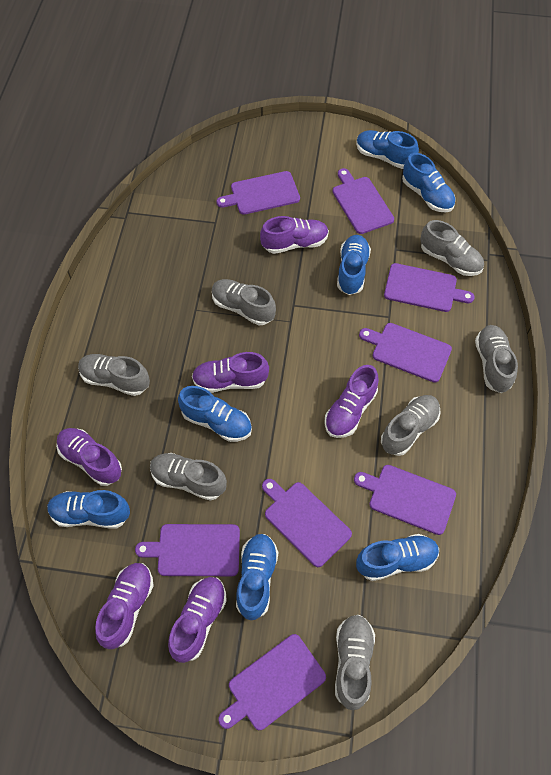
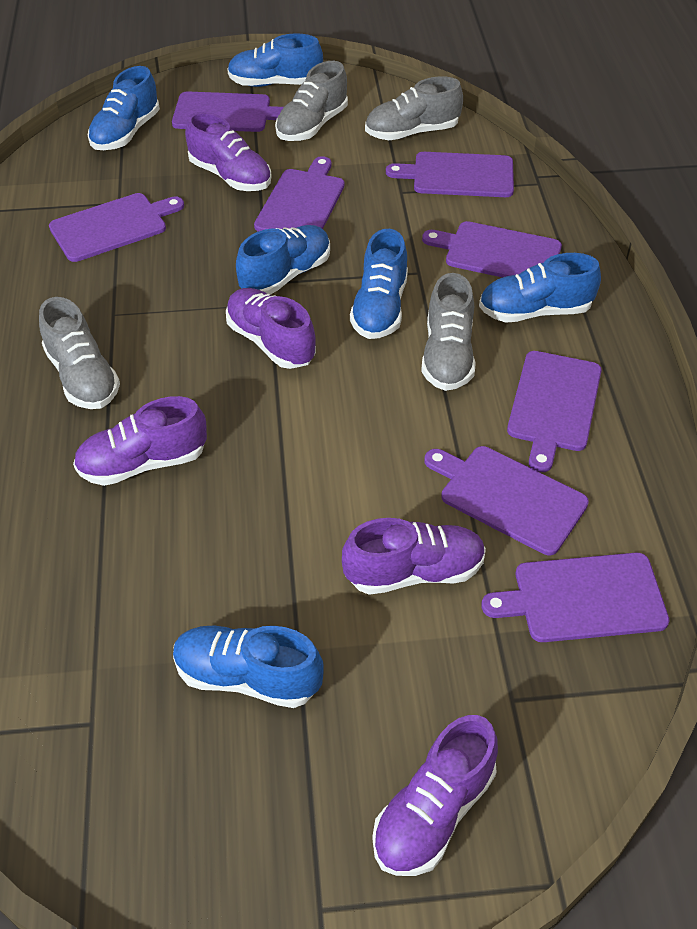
blue shoe: 7 -> 6
grey shoe: 7 -> 4
purple shoe: 6 -> 5

